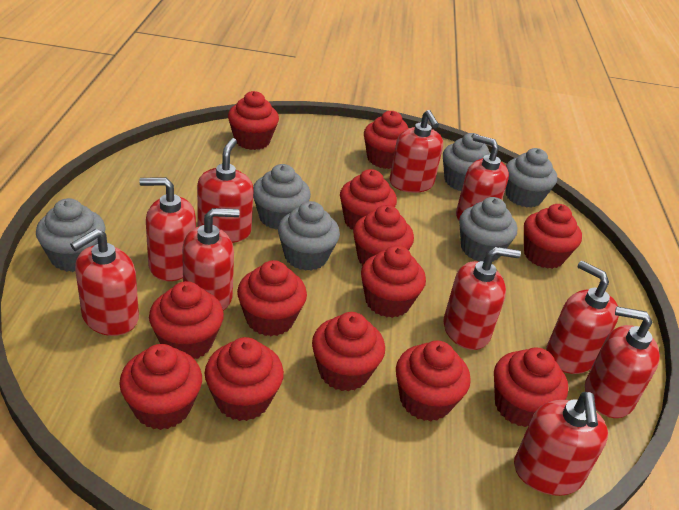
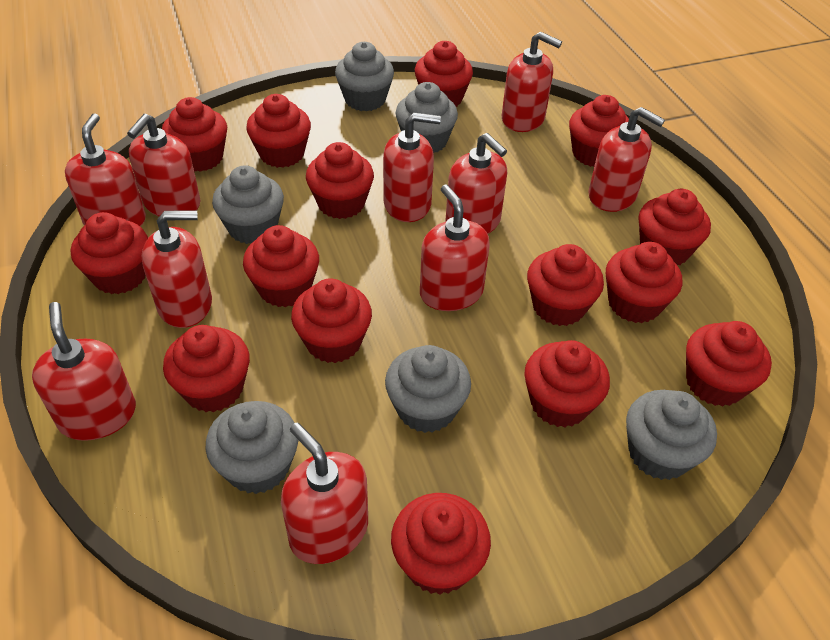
red cupcake: 13 -> 15

